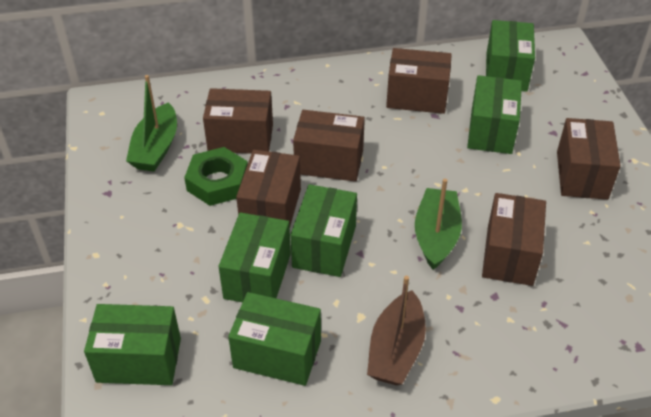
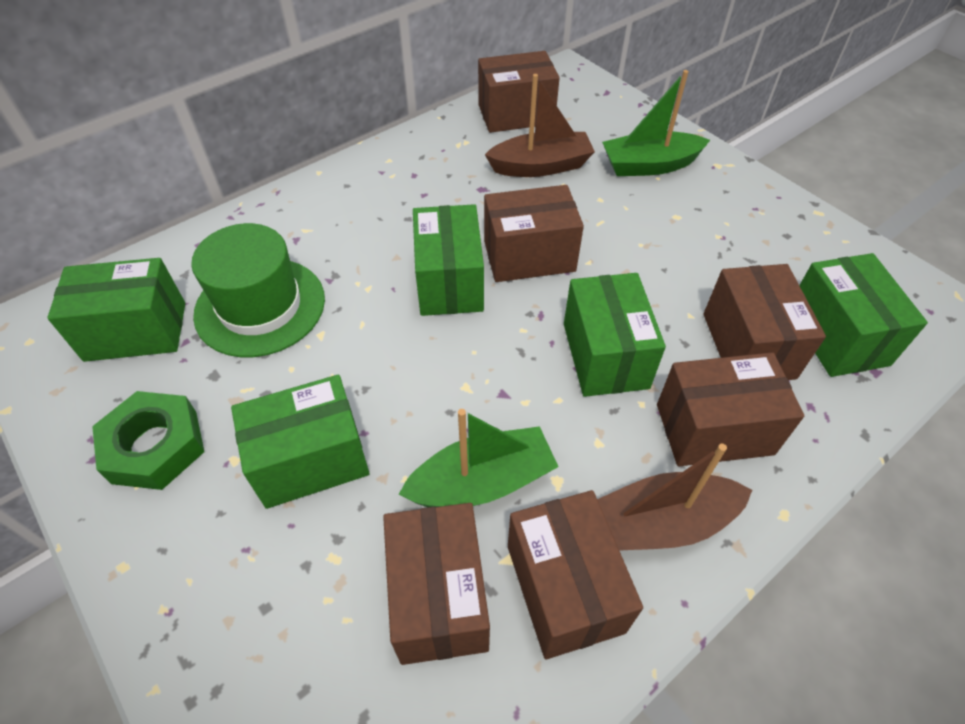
brown boat: 1 -> 2
green box: 6 -> 5
green hat: 0 -> 1

